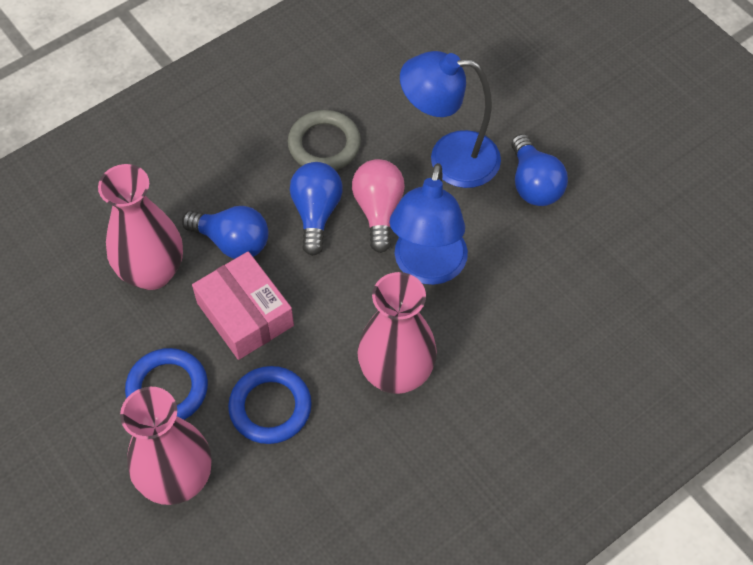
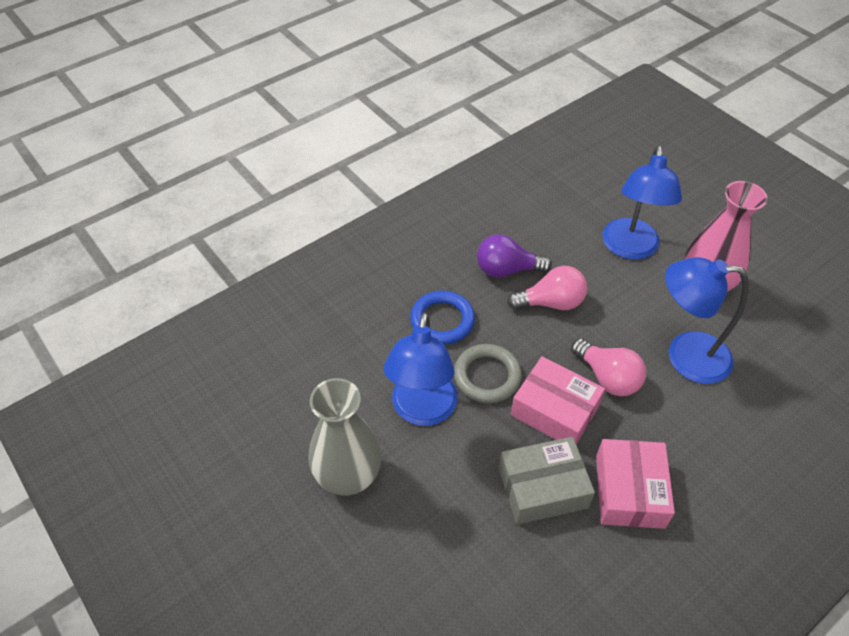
blue lamp: 2 -> 3
blue light bulb: 3 -> 0
blue ring: 2 -> 1
grey box: 0 -> 1
grey vase: 0 -> 1
pink box: 1 -> 2
pink light bulb: 1 -> 2
pink vase: 3 -> 1
purple light bulb: 0 -> 1

